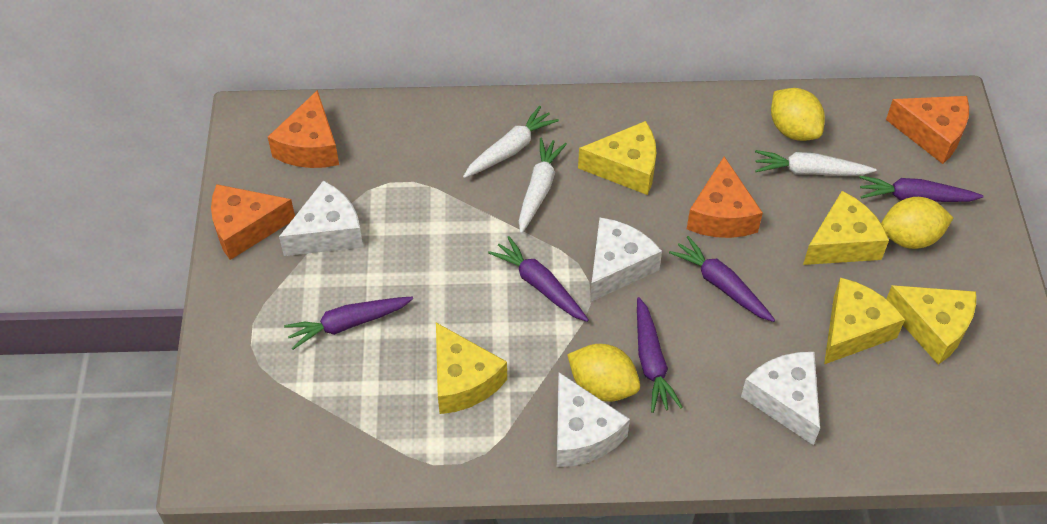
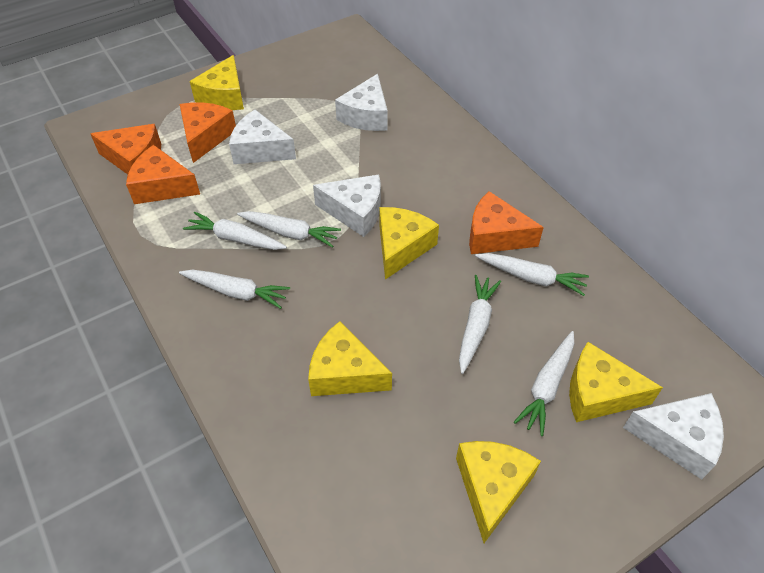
purple carrot: 5 -> 0
white carrot: 3 -> 6
yellow lemon: 3 -> 0

